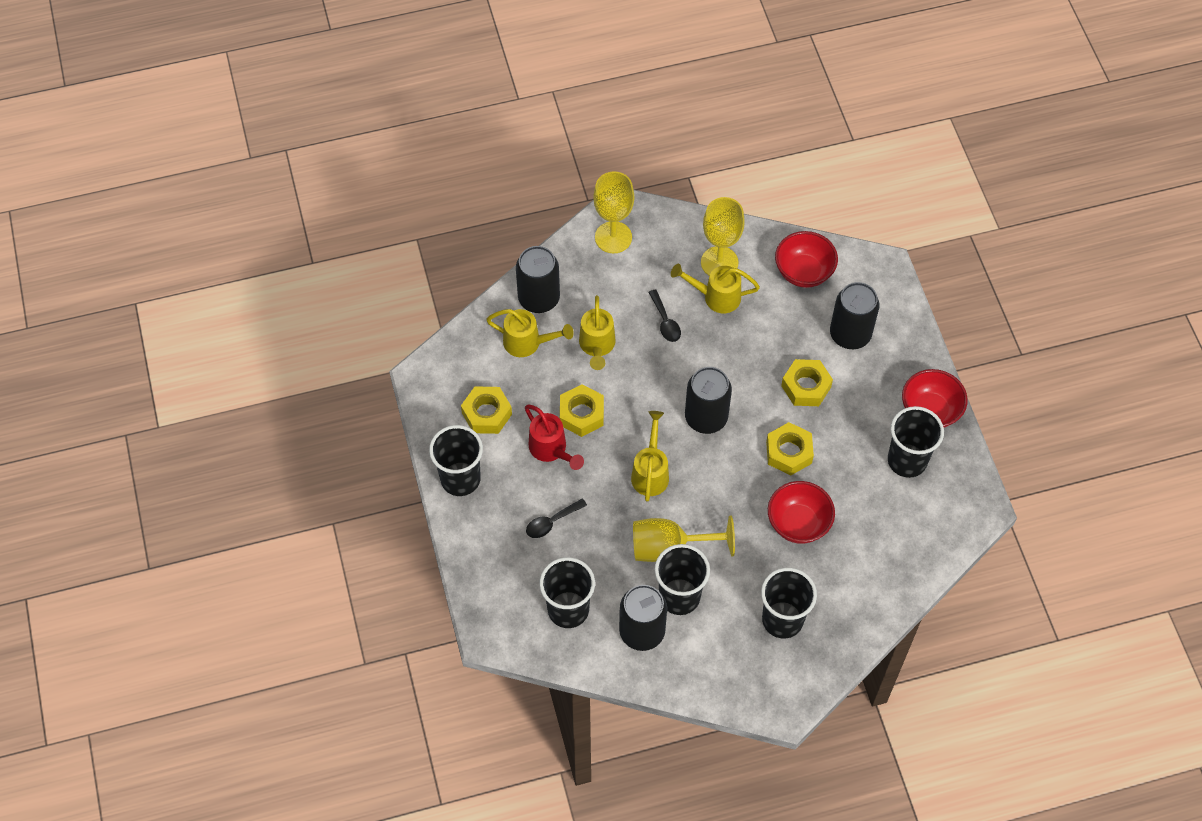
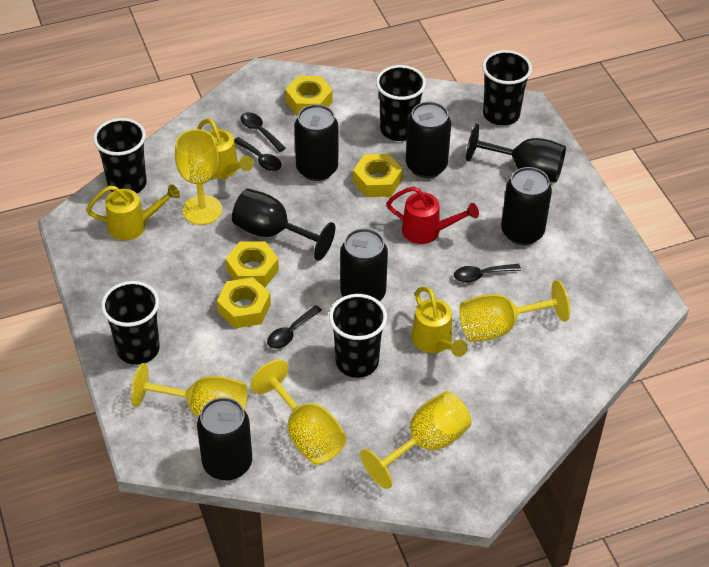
black can: 4 -> 5
black goblet: 0 -> 2
black spoon: 2 -> 4
red bowl: 3 -> 0
yellow goblet: 3 -> 5
yellow watering can: 4 -> 3

